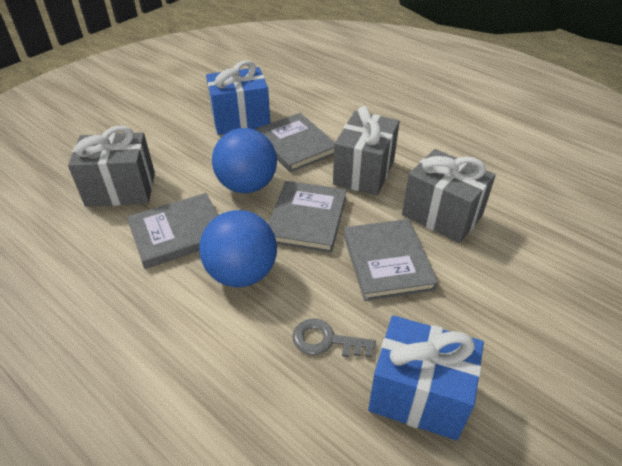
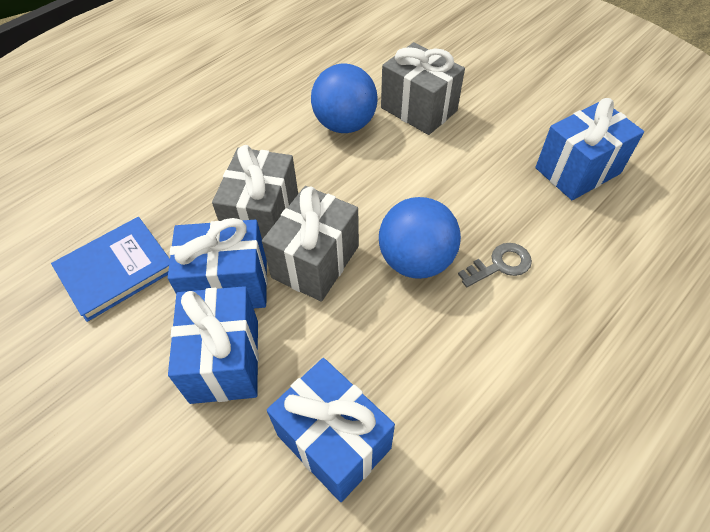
blue book: 0 -> 1
blue gift: 2 -> 4
grey book: 4 -> 0

